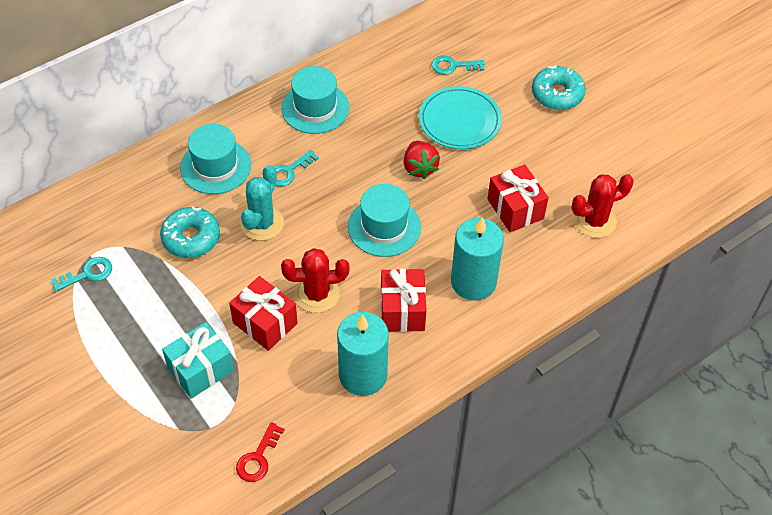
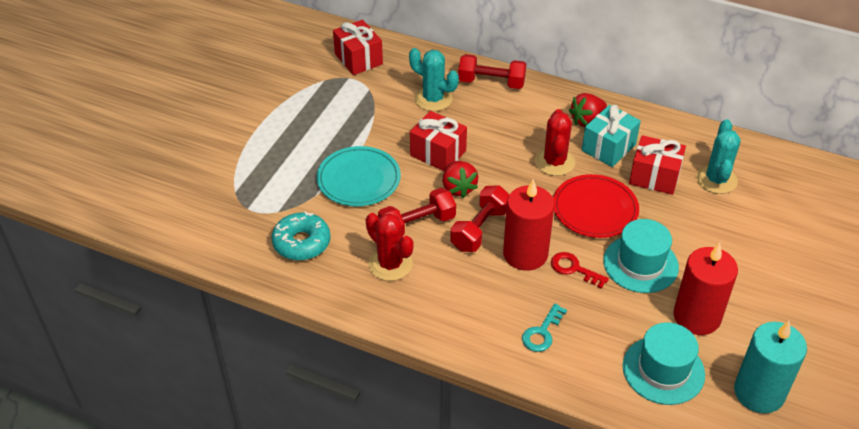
red candle: 0 -> 2
red dumbbell: 0 -> 3
red plate: 0 -> 1
red strawberry: 1 -> 2
turquoise cactus: 1 -> 2
turquoise candle: 2 -> 1
turquoise donut: 2 -> 1
turquoise hat: 3 -> 2
turquoise key: 3 -> 1

